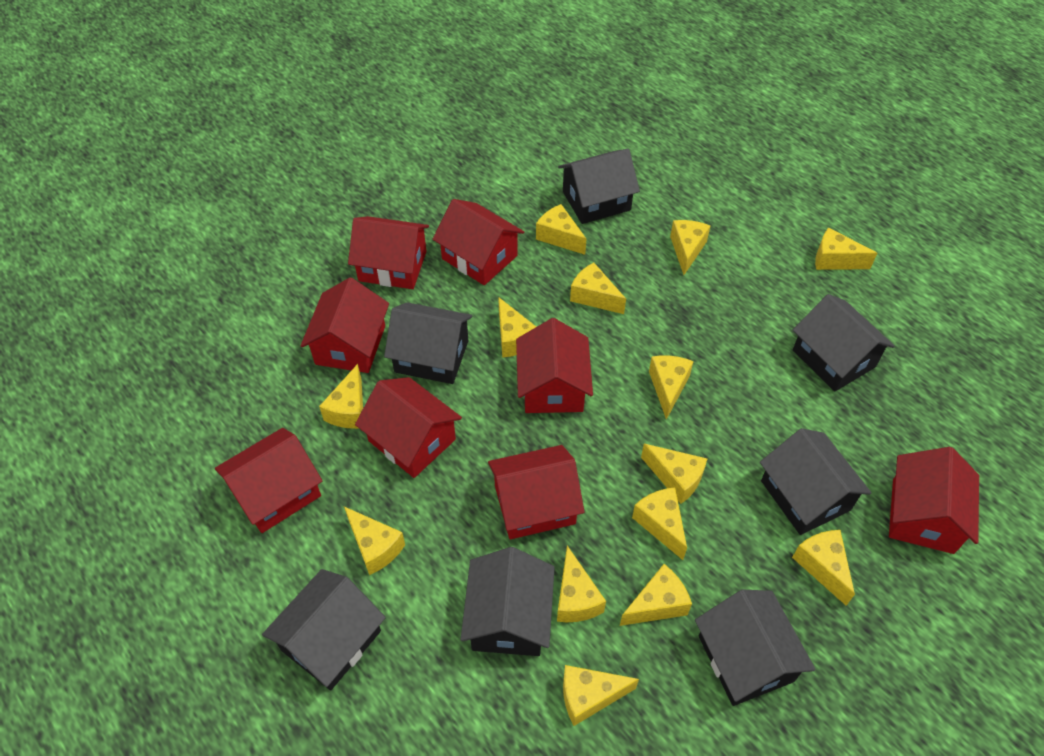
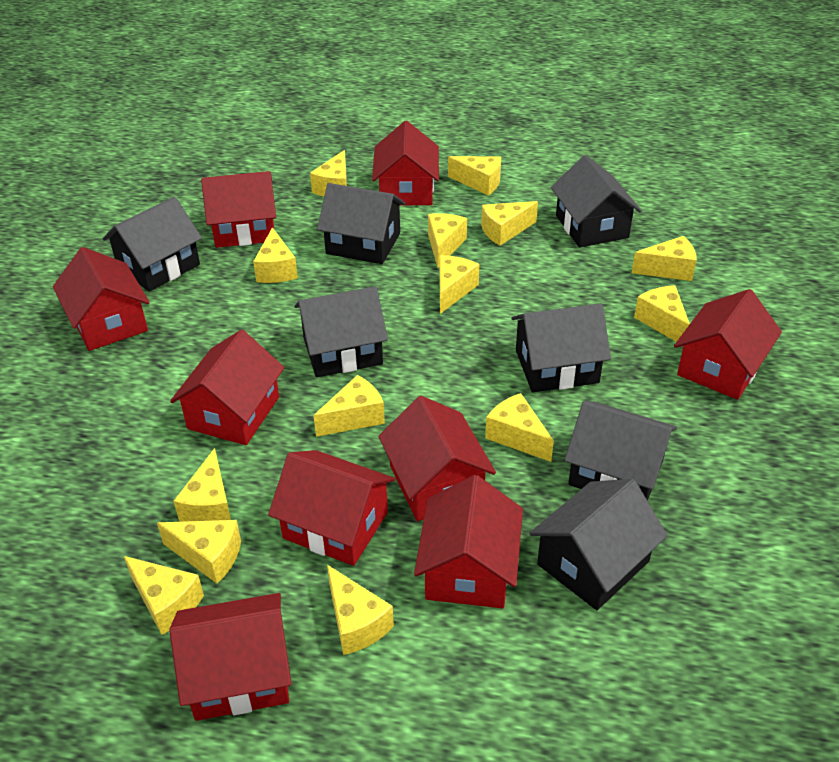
red house: 8 -> 9

